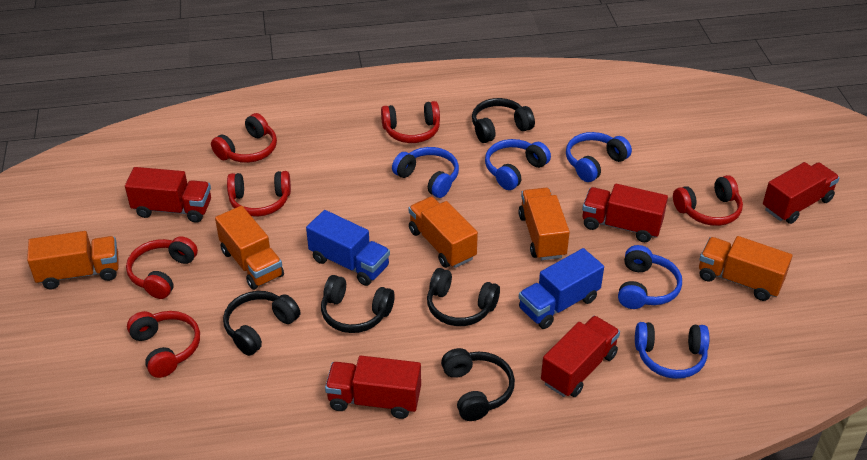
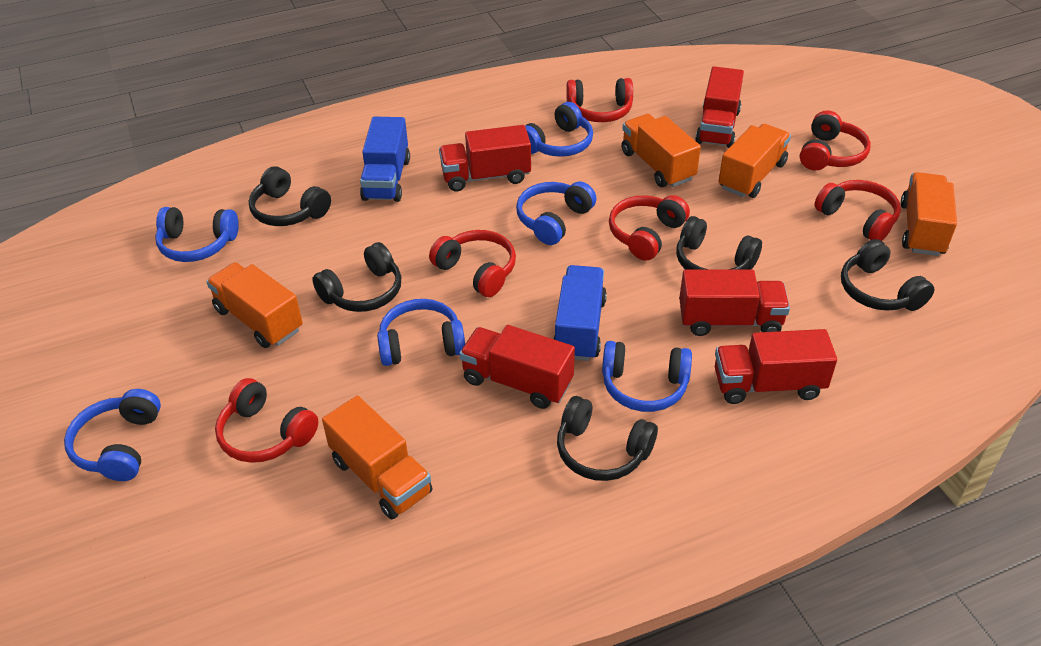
blue headphones: 5 -> 6

